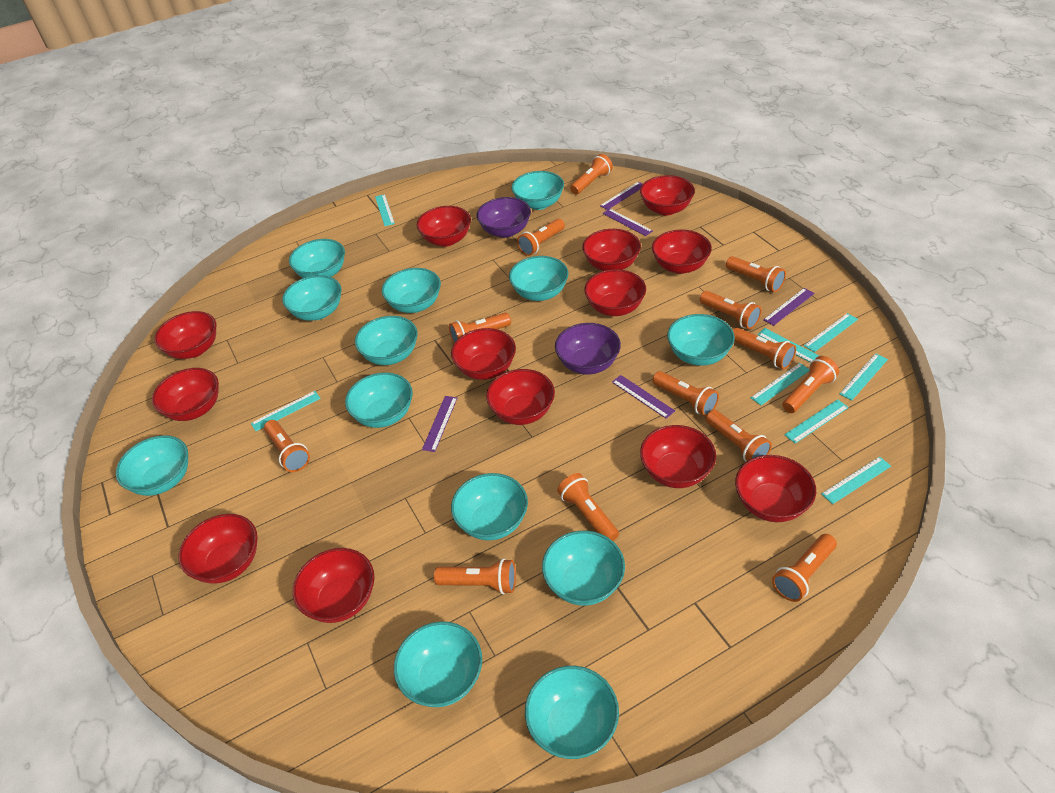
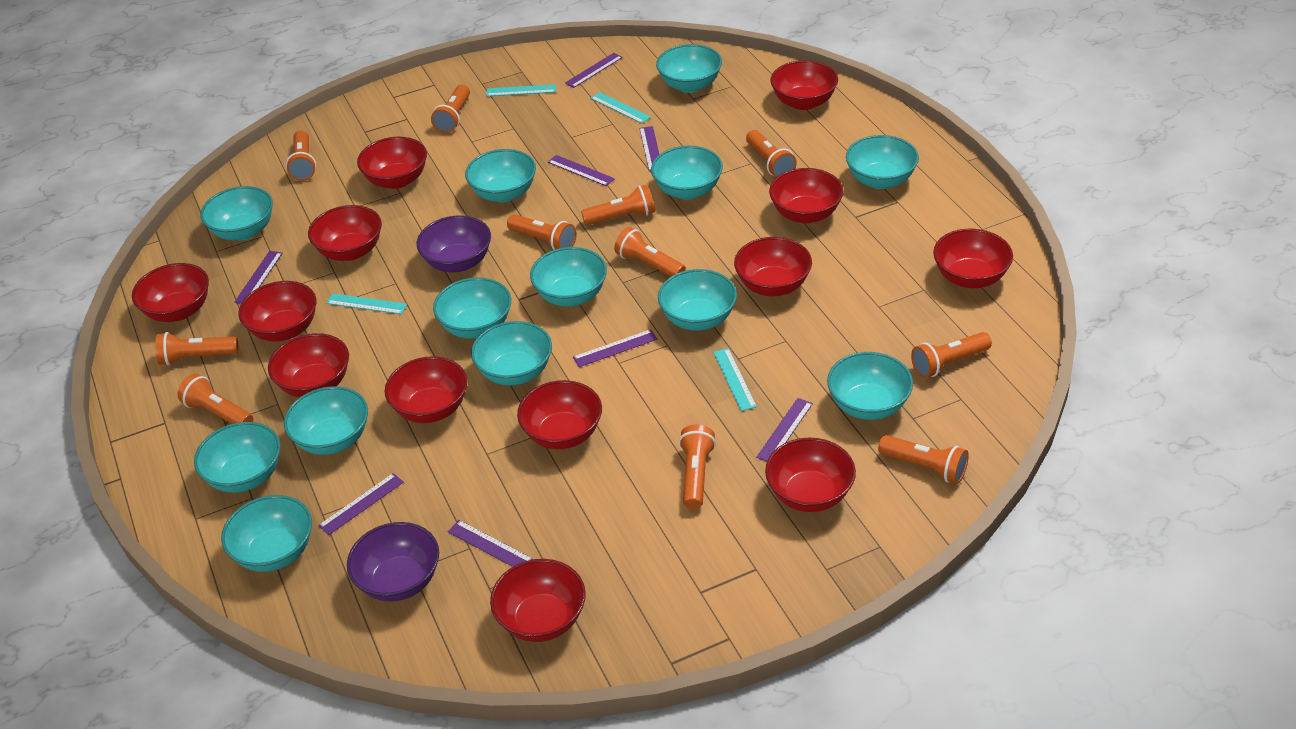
orange flashlight: 13 -> 11
purple ruler: 5 -> 8
turquoise ruler: 8 -> 4

